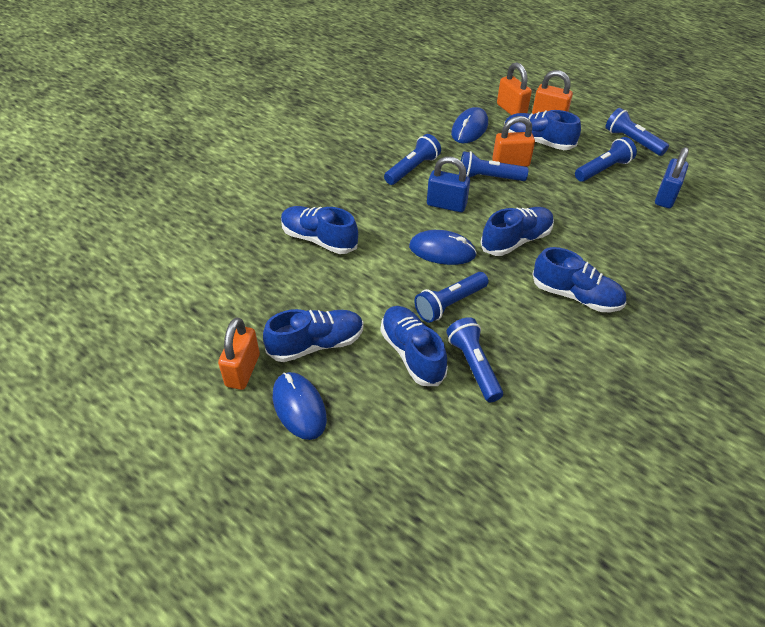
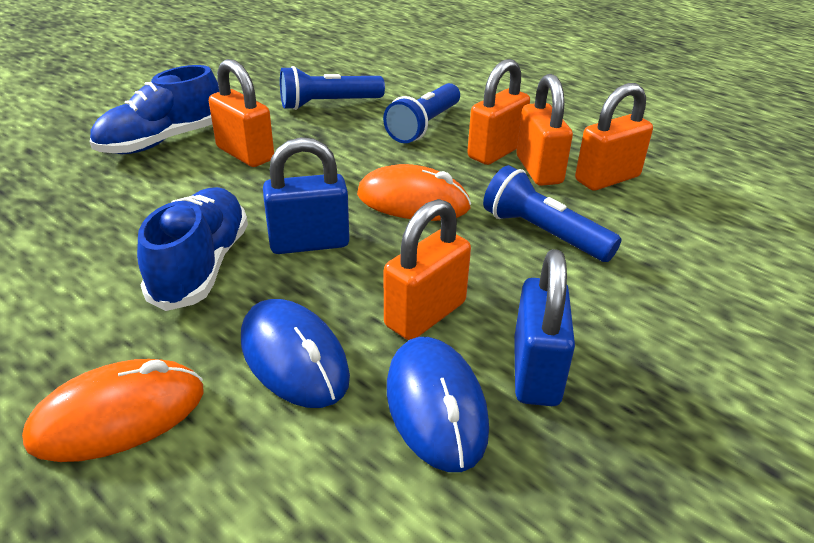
blue flashlight: 6 -> 3
blue mouse: 3 -> 2
blue shoe: 6 -> 2
orange mouse: 0 -> 2
orange padlock: 4 -> 5

